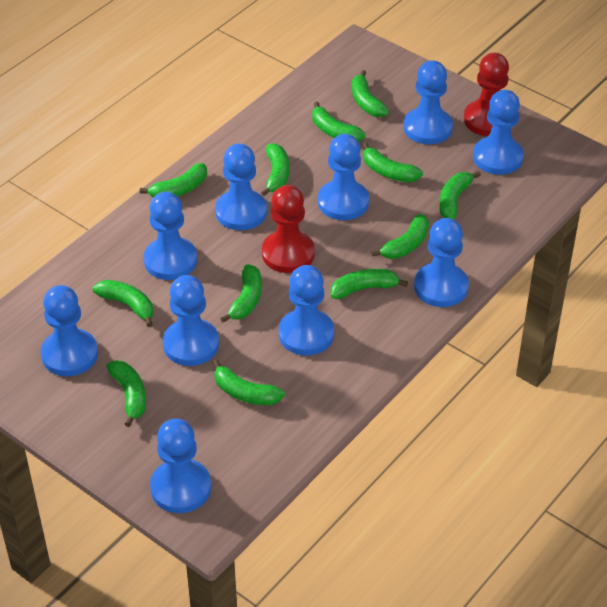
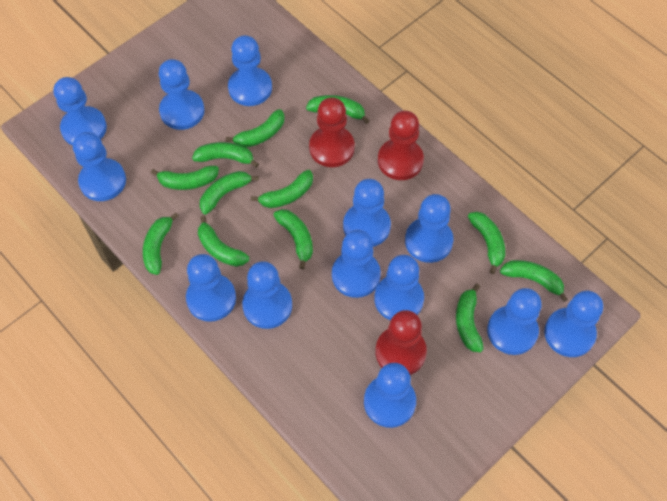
blue pawn: 10 -> 13
red pawn: 2 -> 3

